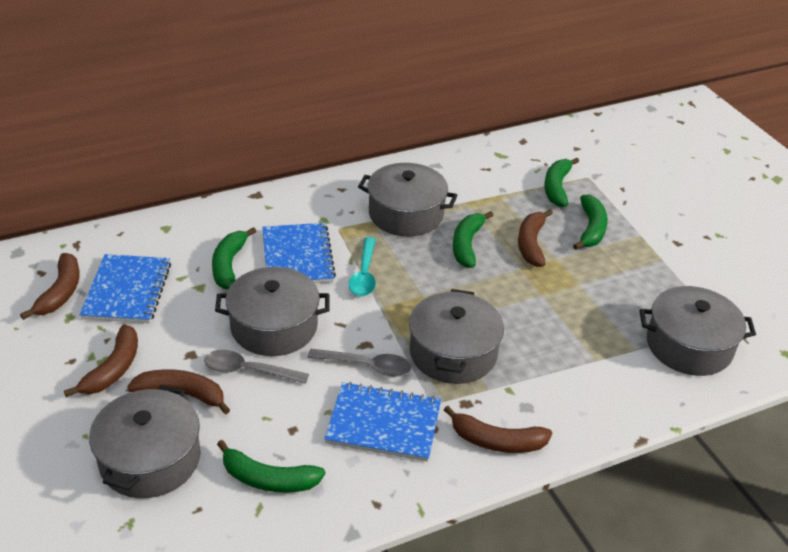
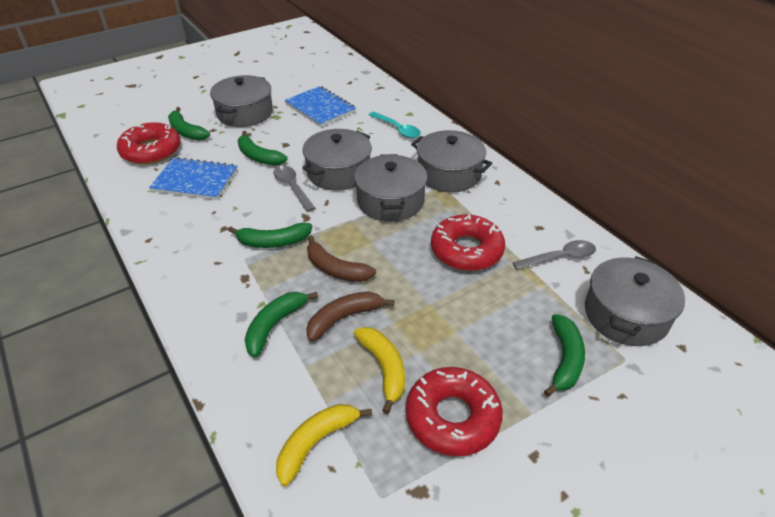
blue notebook: 3 -> 2
brown banana: 5 -> 2
red donut: 0 -> 3
yellow banana: 0 -> 2

